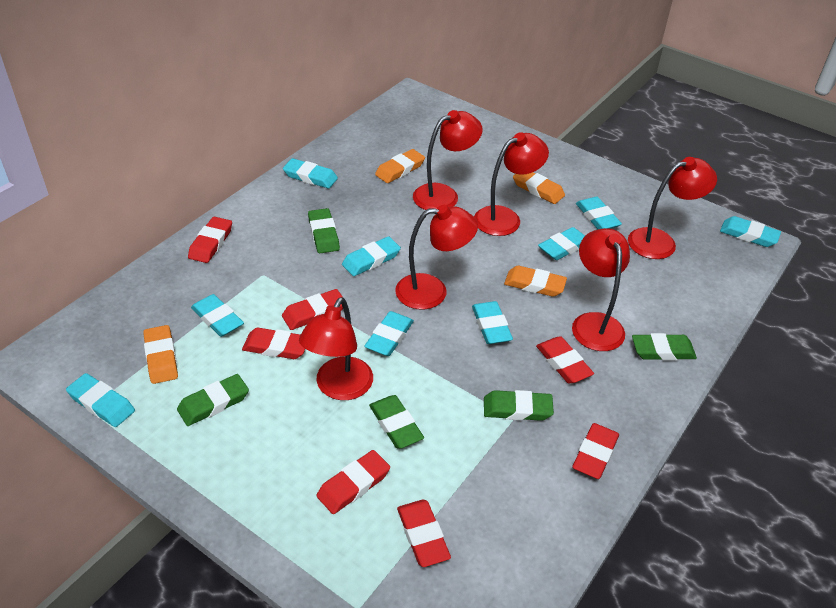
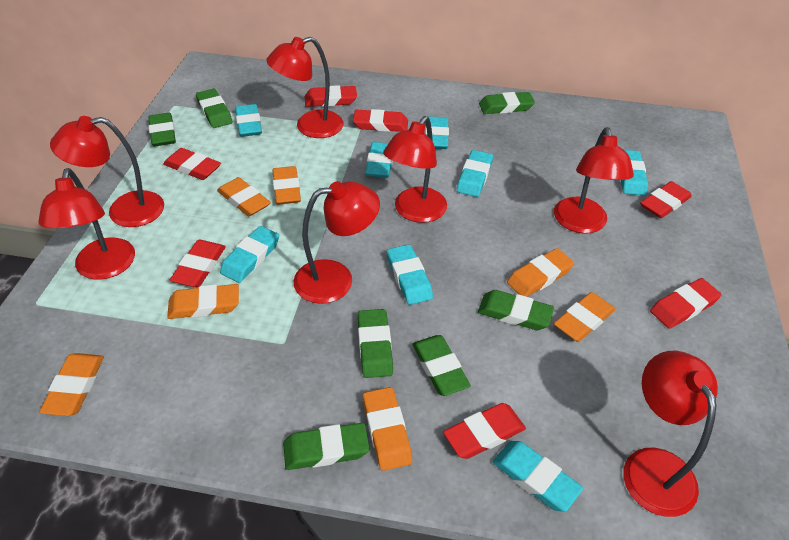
green eraser: 5 -> 7
orange eraser: 4 -> 7
red lamp: 6 -> 7
turquoise eraser: 9 -> 8

